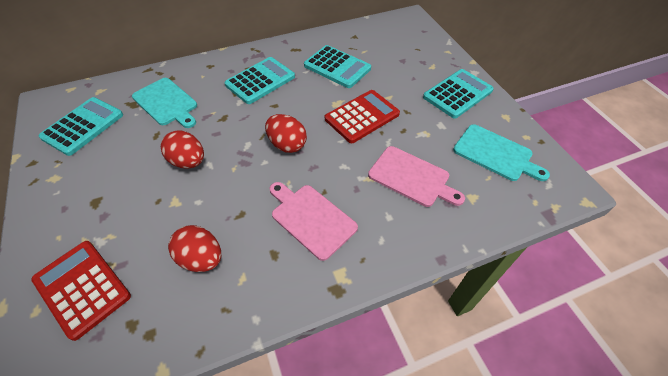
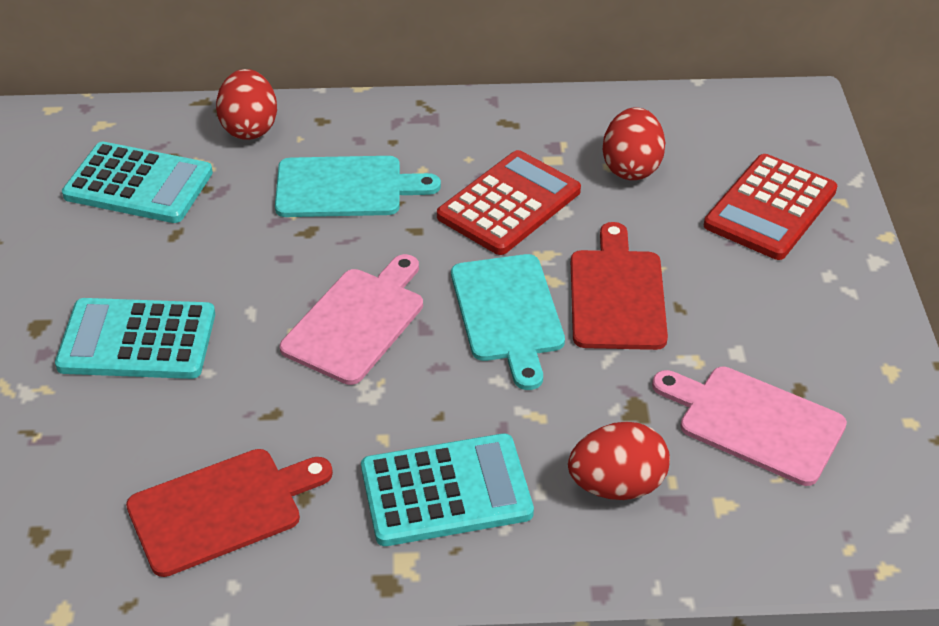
red cutting board: 0 -> 2
turquoise calculator: 4 -> 3

